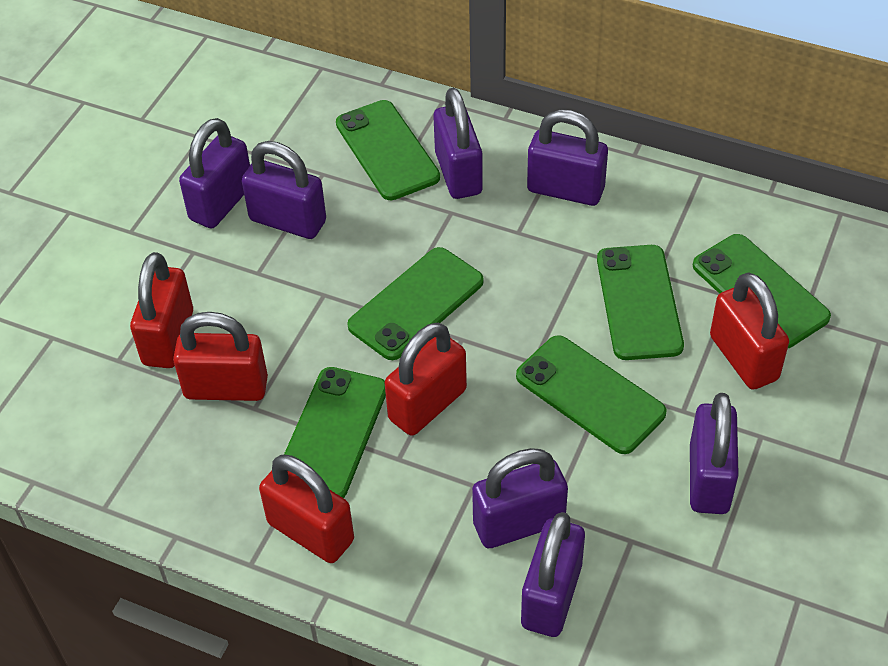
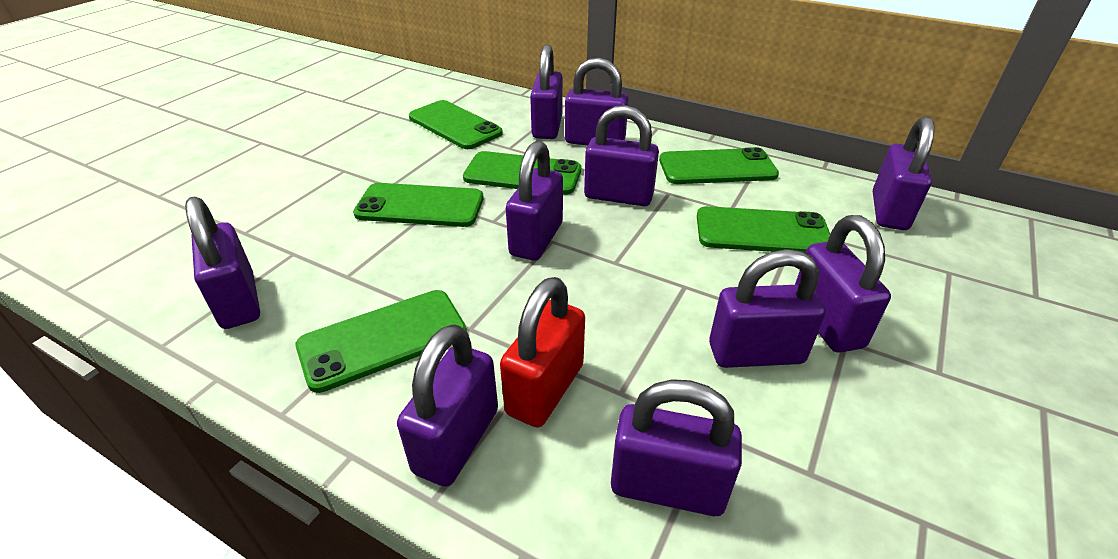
purple padlock: 7 -> 10
red padlock: 5 -> 1

